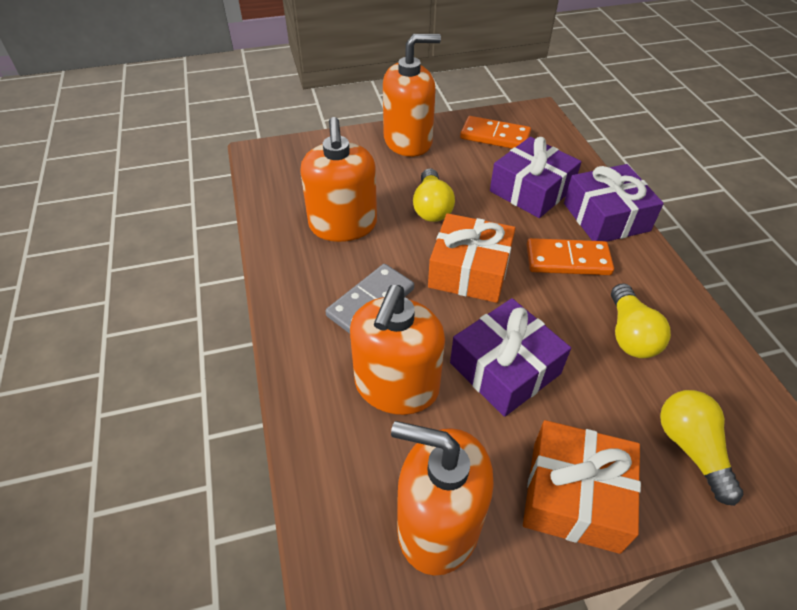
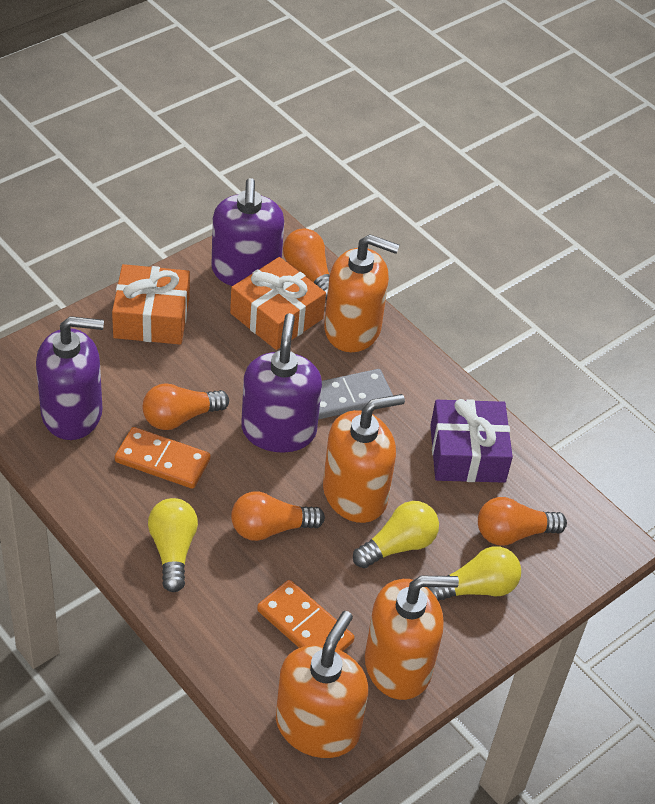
orange light bulb: 0 -> 4
purple gift: 3 -> 1
purple soap dispenser: 0 -> 3

